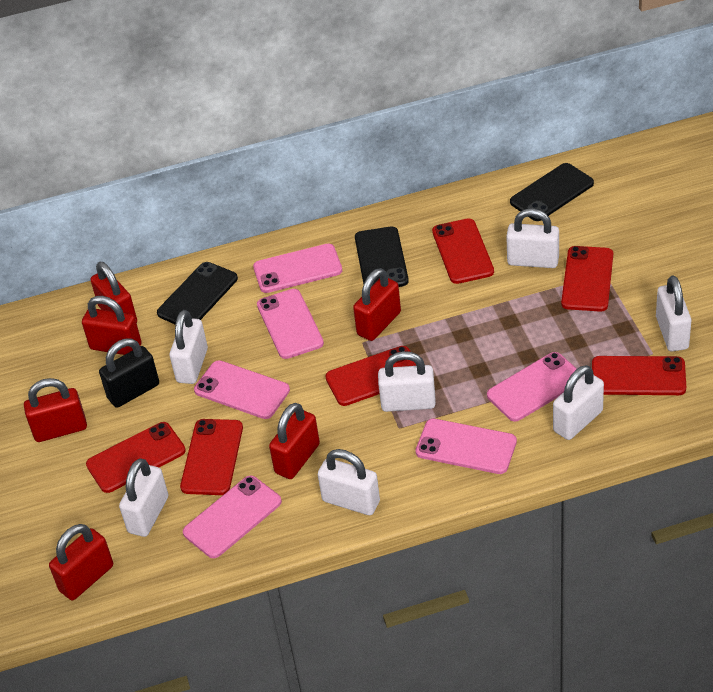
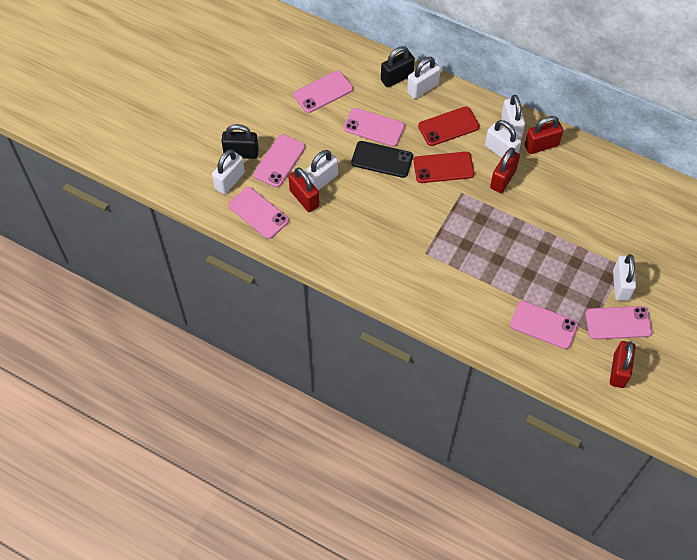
black padlock: 1 -> 2
black phone: 3 -> 1
red padlock: 6 -> 4
red phone: 6 -> 2
white padlock: 7 -> 6

